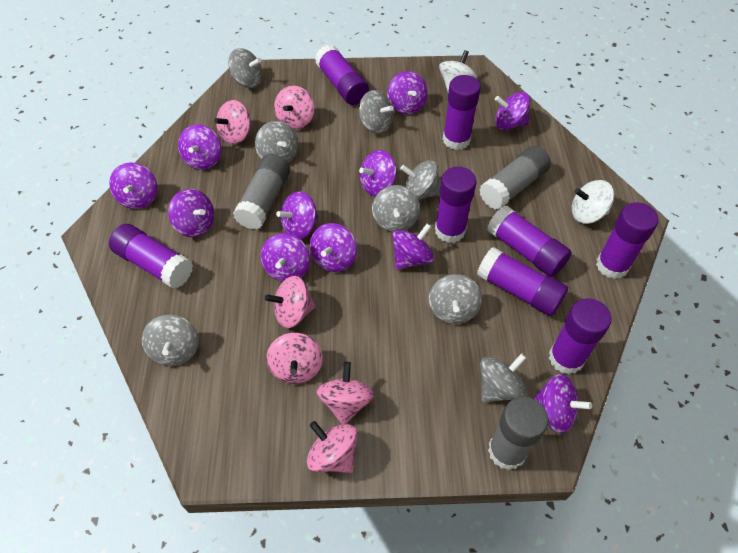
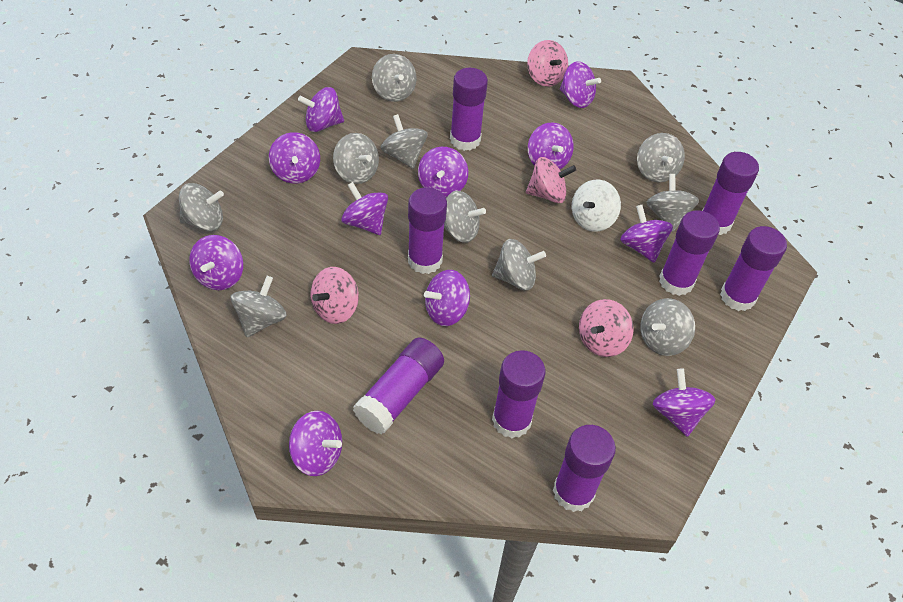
grey glue stick: 3 -> 0
grey spinning top: 8 -> 10
pink spinning top: 6 -> 4
white spinning top: 2 -> 1

